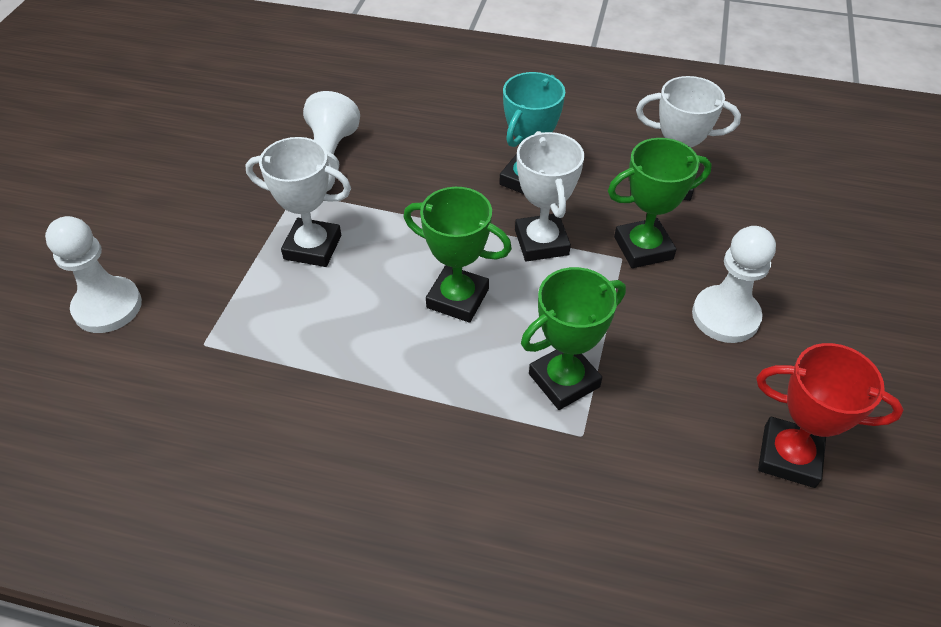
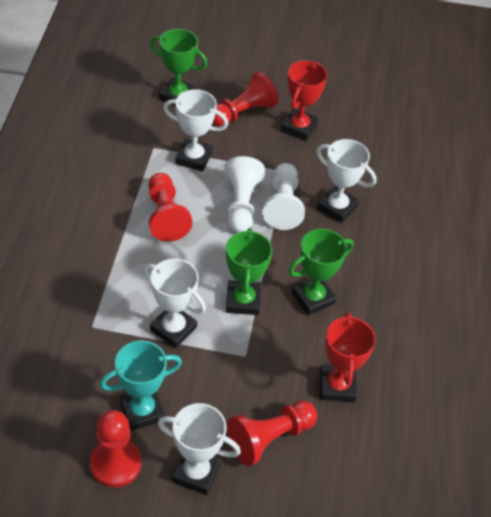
red pawn: 0 -> 4
red trophy: 1 -> 2
white pawn: 3 -> 2
white trophy: 3 -> 4

